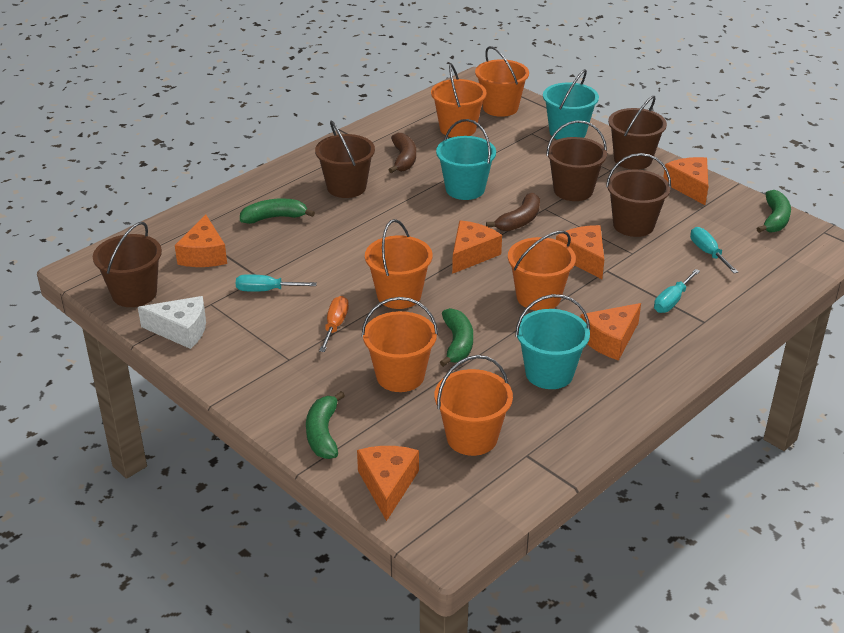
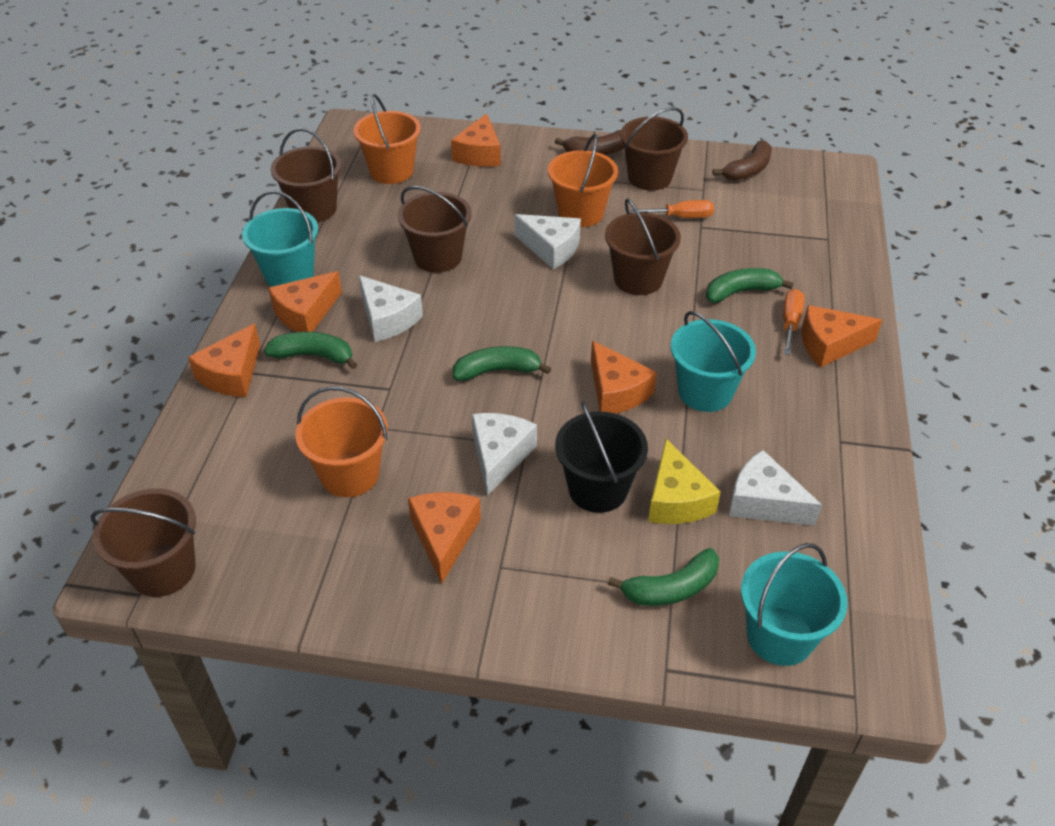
black bucket: 0 -> 1
orange bucket: 6 -> 3
orange screwdriver: 1 -> 2
turquoise screwdriver: 3 -> 0
white cheese: 1 -> 4
yellow cheese: 0 -> 1

